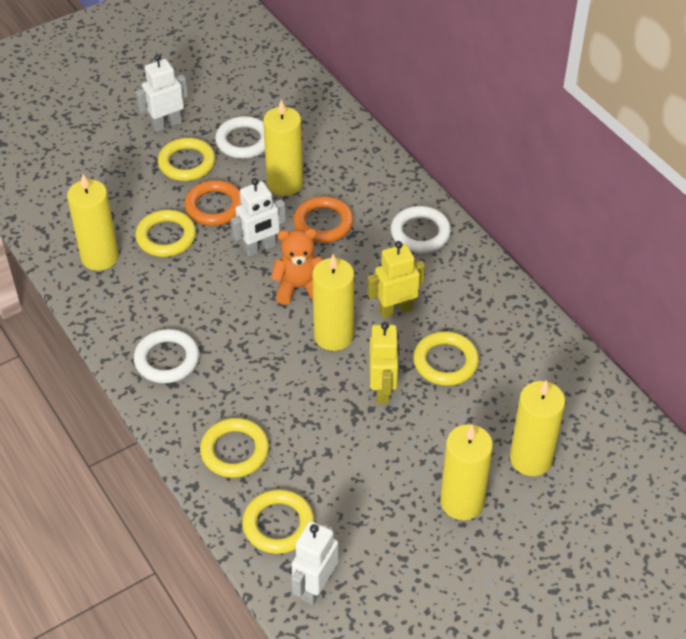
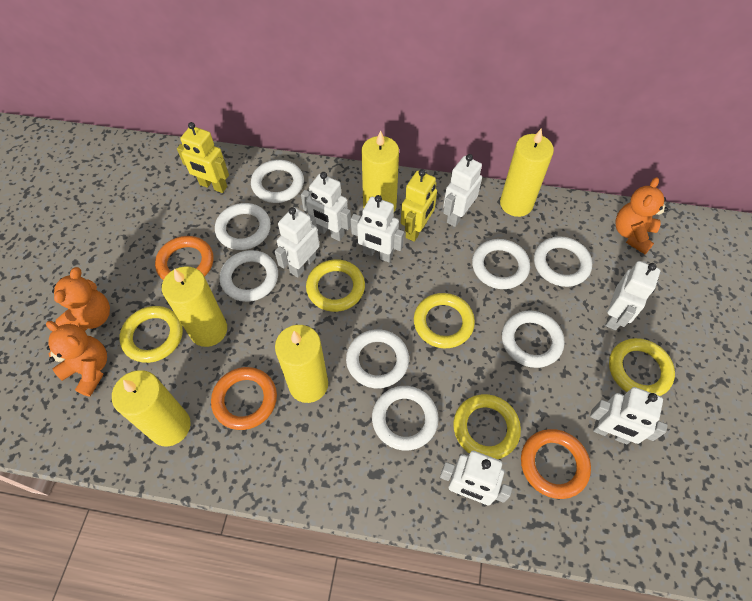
orange ring: 2 -> 3
orange teddy bear: 1 -> 3
white ring: 3 -> 8
white robot: 3 -> 7

